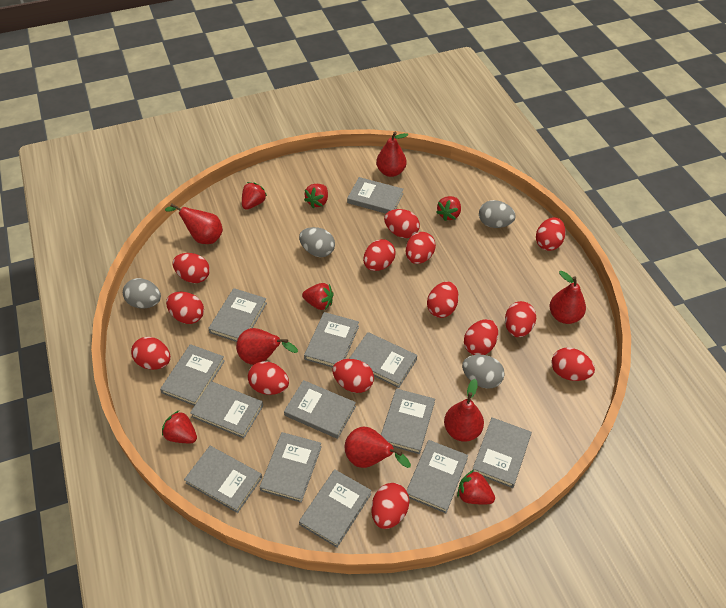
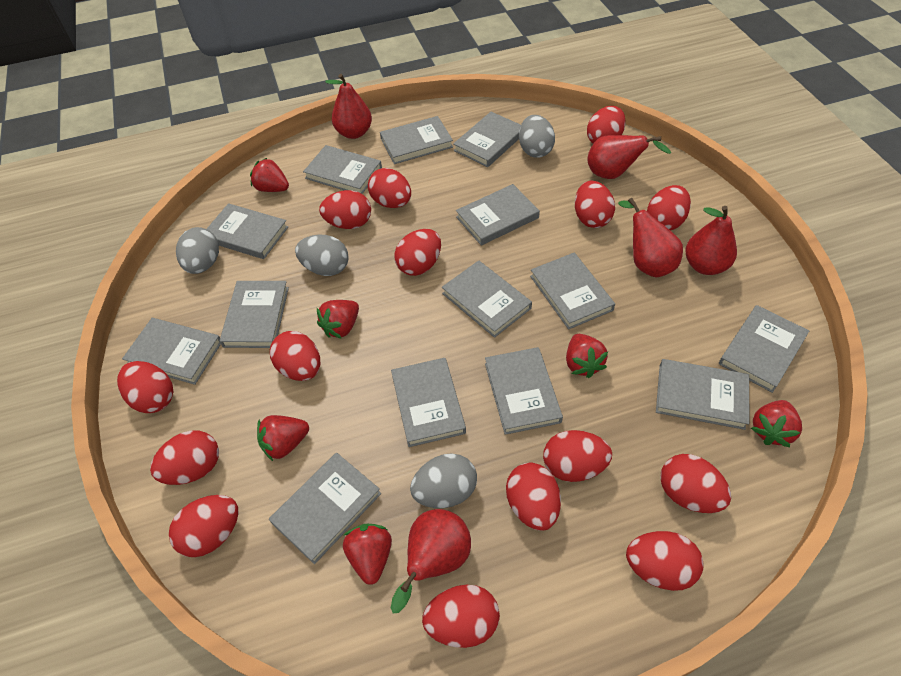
grey book: 13 -> 14
red egg: 14 -> 15
red pear: 6 -> 5

